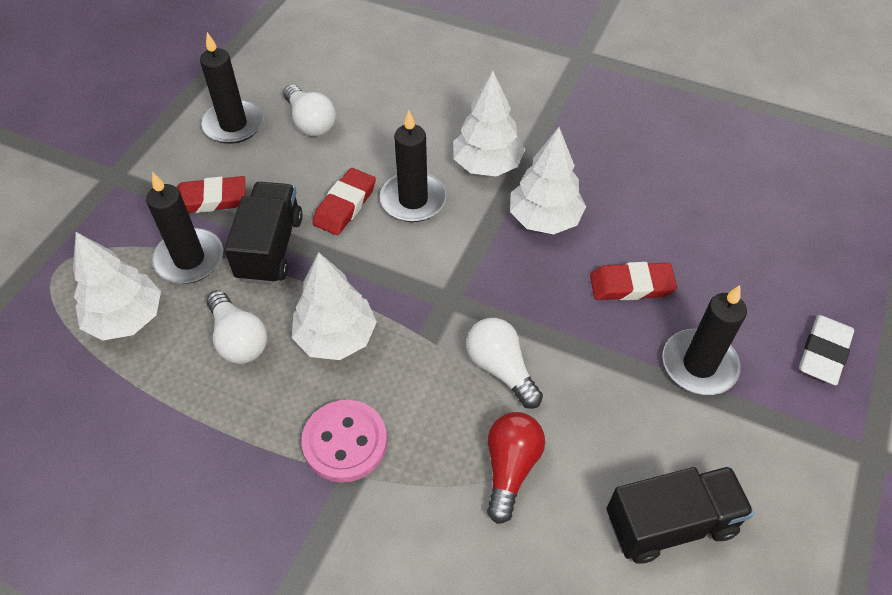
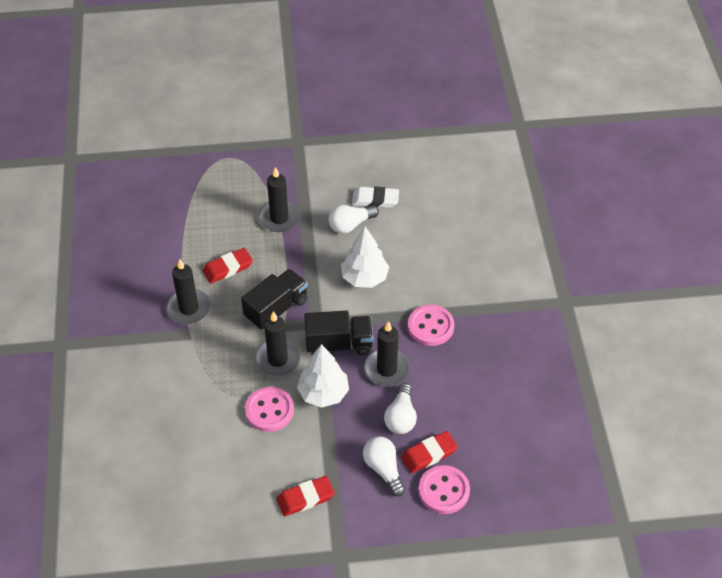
pink button: 1 -> 3
red light bulb: 1 -> 0
white tree: 4 -> 2

